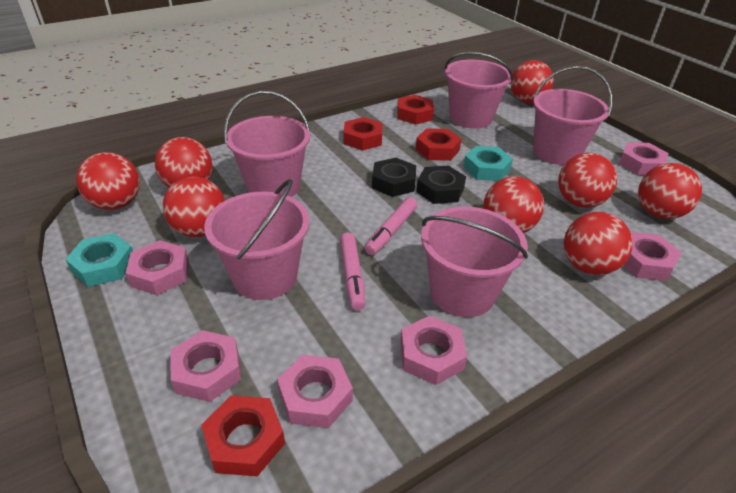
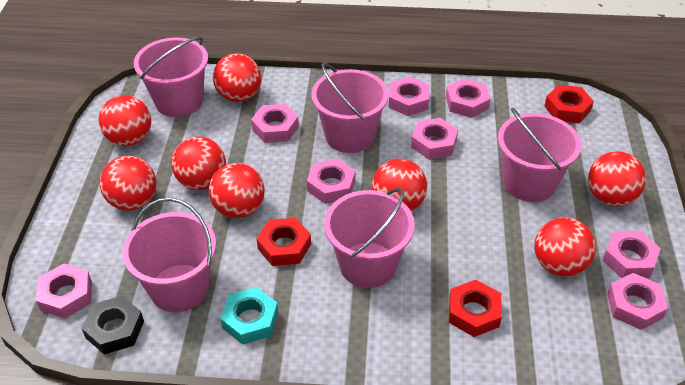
black nut: 2 -> 1
pink marker: 2 -> 0
pink nut: 6 -> 8
red nut: 4 -> 3
turquoise nut: 2 -> 1

